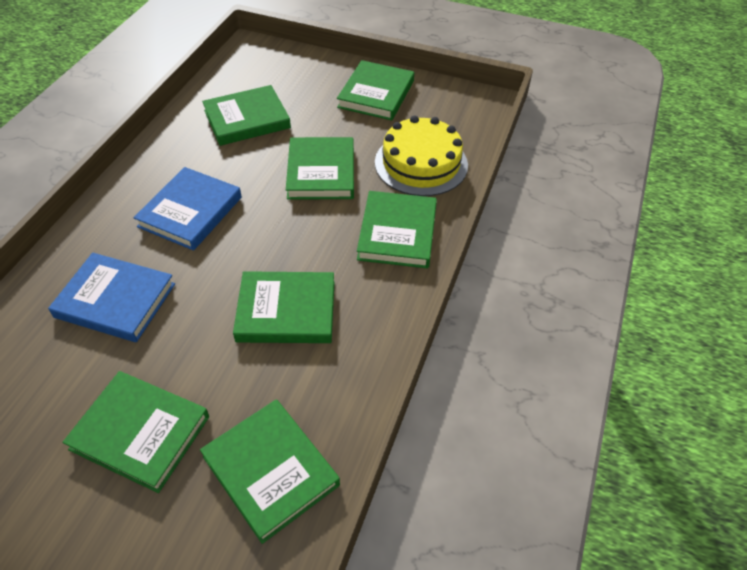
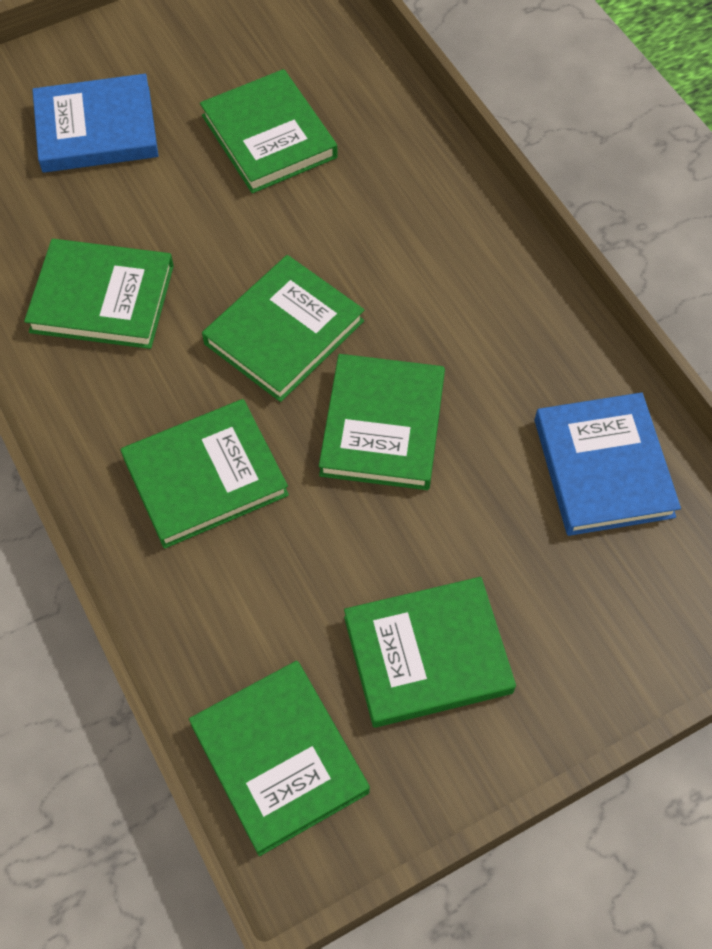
yellow cake: 1 -> 0

